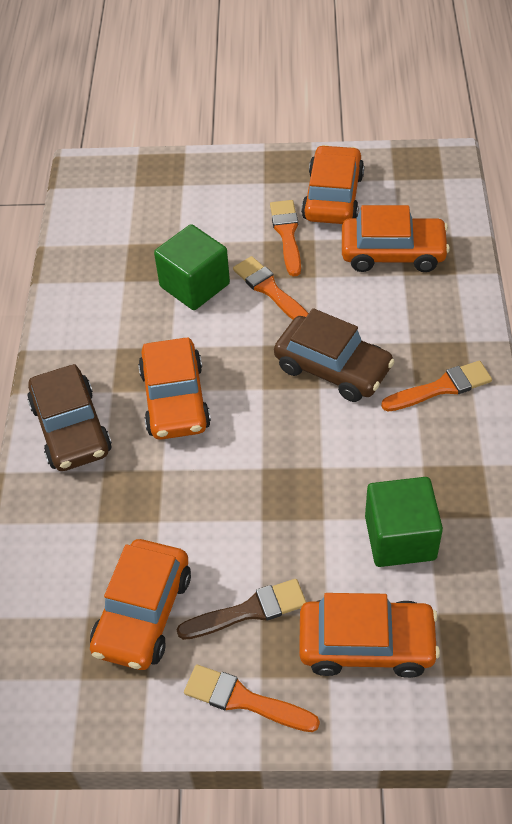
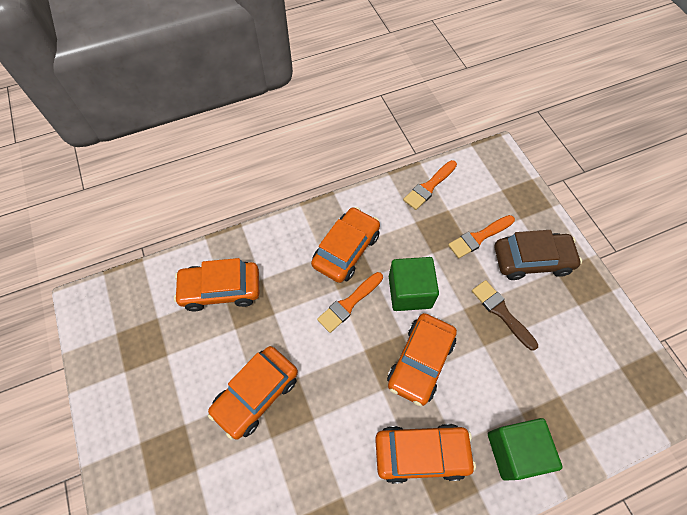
brown car: 2 -> 1
orange brush: 4 -> 3

